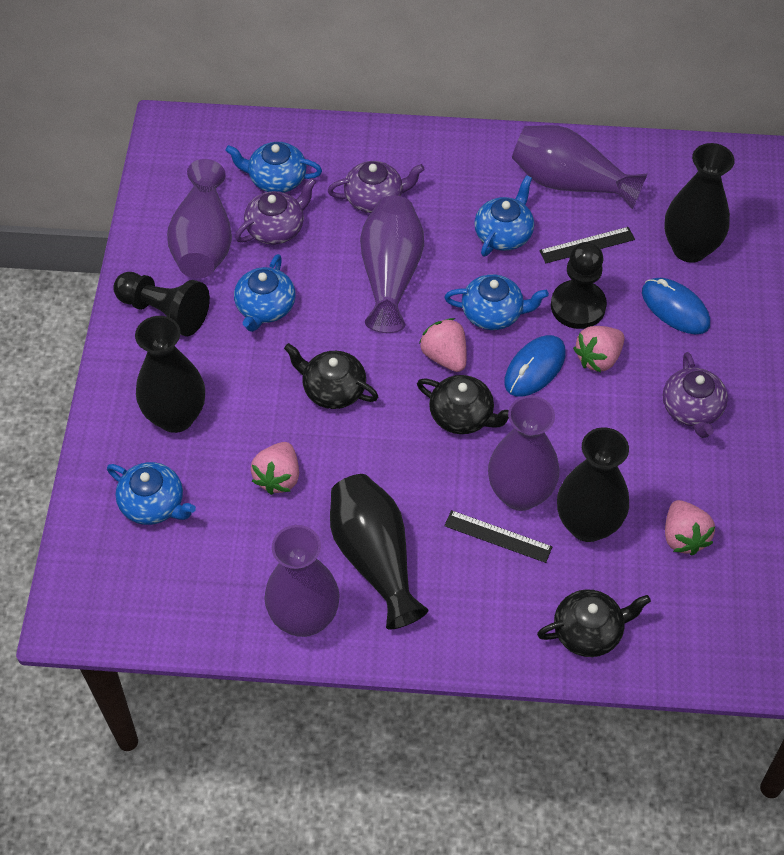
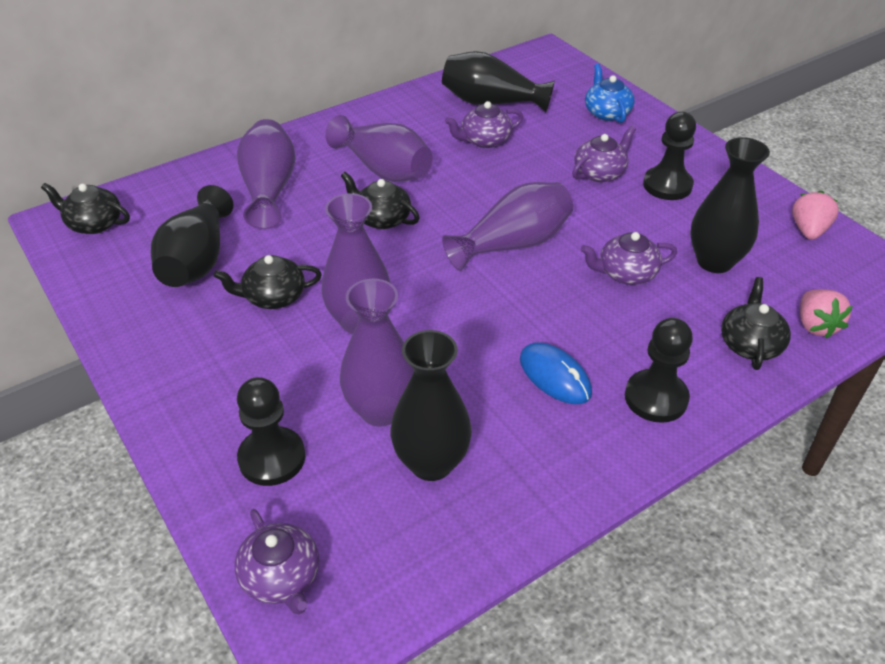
black pawn: 2 -> 3
black ruler: 2 -> 0
black teapot: 3 -> 4
blue mouse: 2 -> 1
blue teapot: 5 -> 1
pink strawberry: 4 -> 2
purple teapot: 3 -> 4

